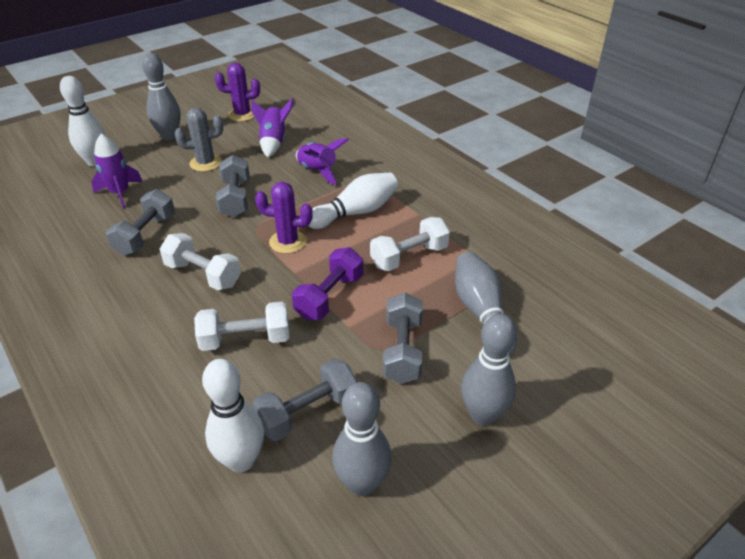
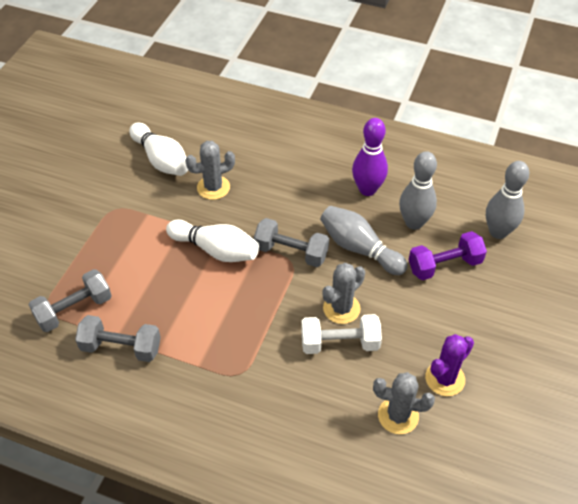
grey bowling pin: 4 -> 3
grey cactus: 1 -> 3
grey dumbbell: 4 -> 3
purple bowling pin: 0 -> 1
purple cactus: 2 -> 1
purple rocket: 3 -> 0
white bowling pin: 3 -> 2
white dumbbell: 3 -> 1

